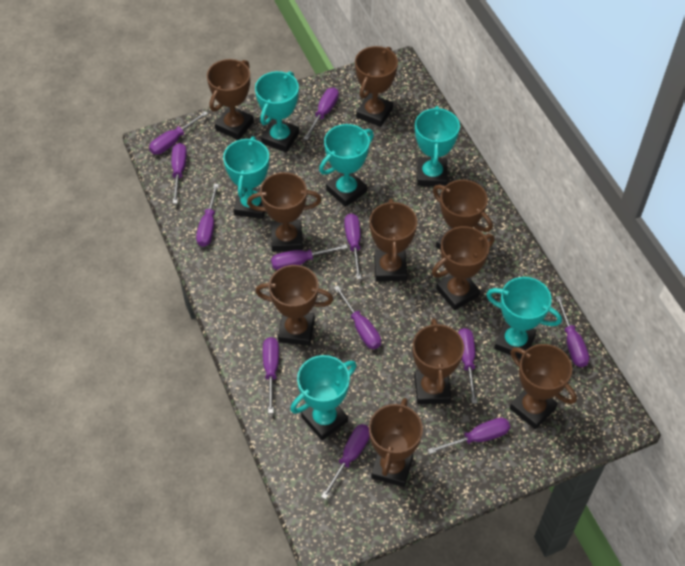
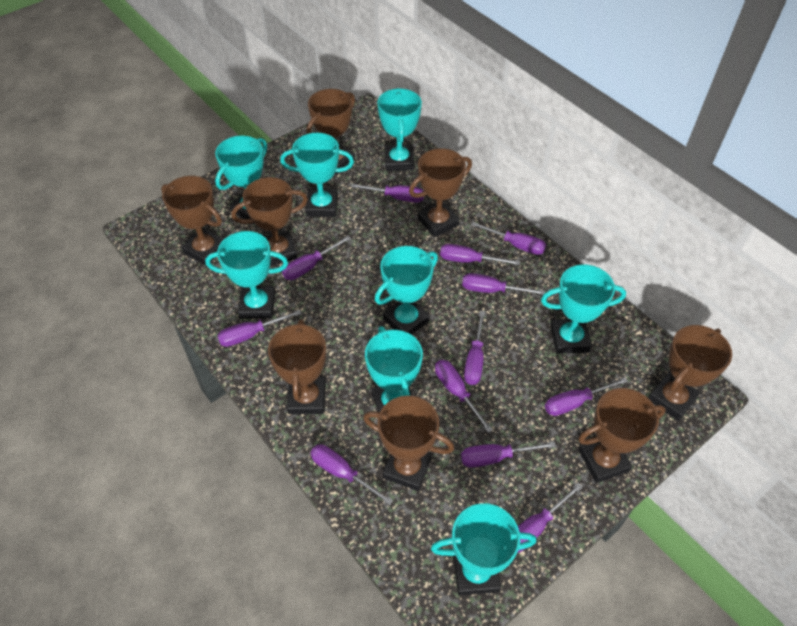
brown trophy: 10 -> 8
turquoise trophy: 6 -> 8

